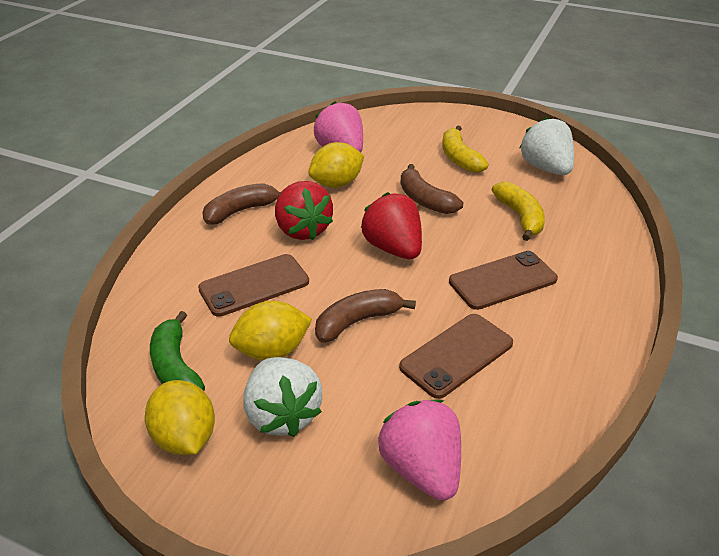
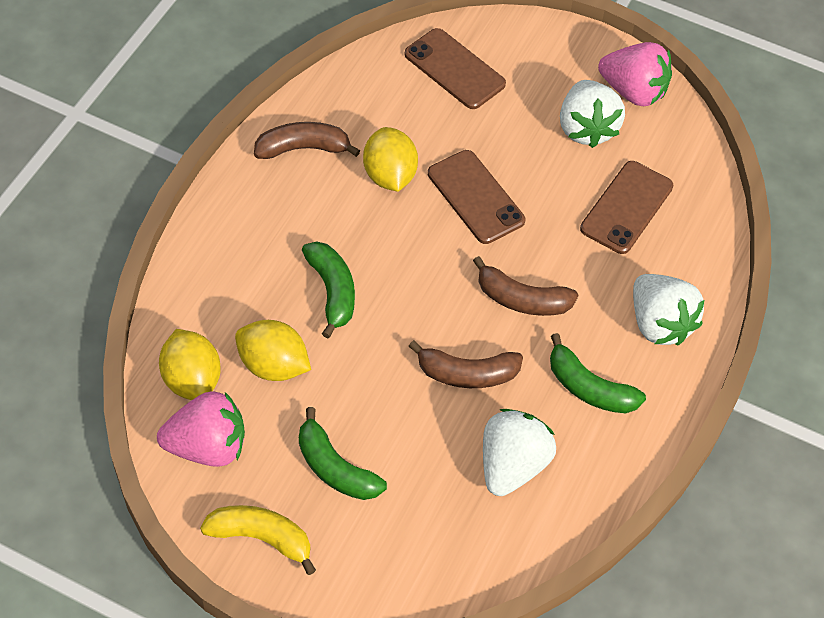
green banana: 1 -> 3
red strawberry: 2 -> 0
white strawberry: 2 -> 3
yellow banana: 2 -> 1

